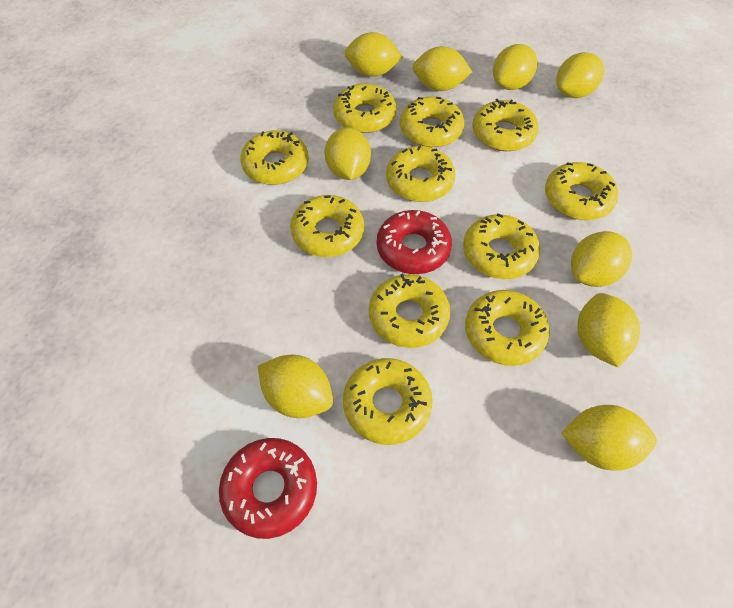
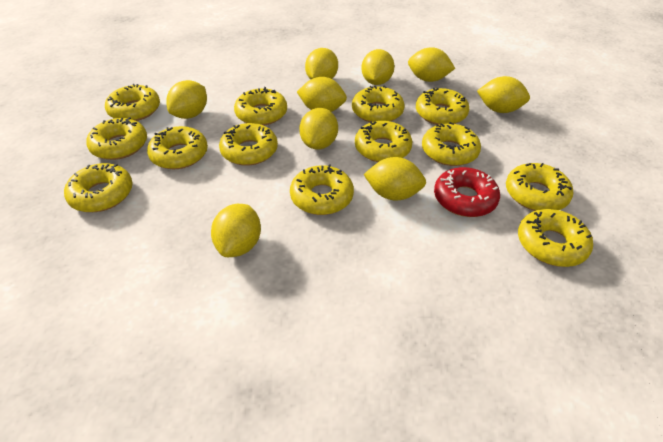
red donut: 2 -> 1
yellow donut: 11 -> 13

